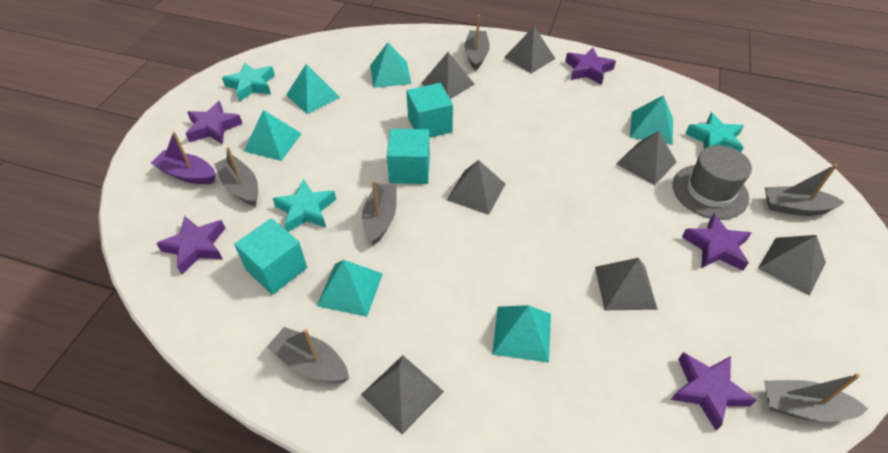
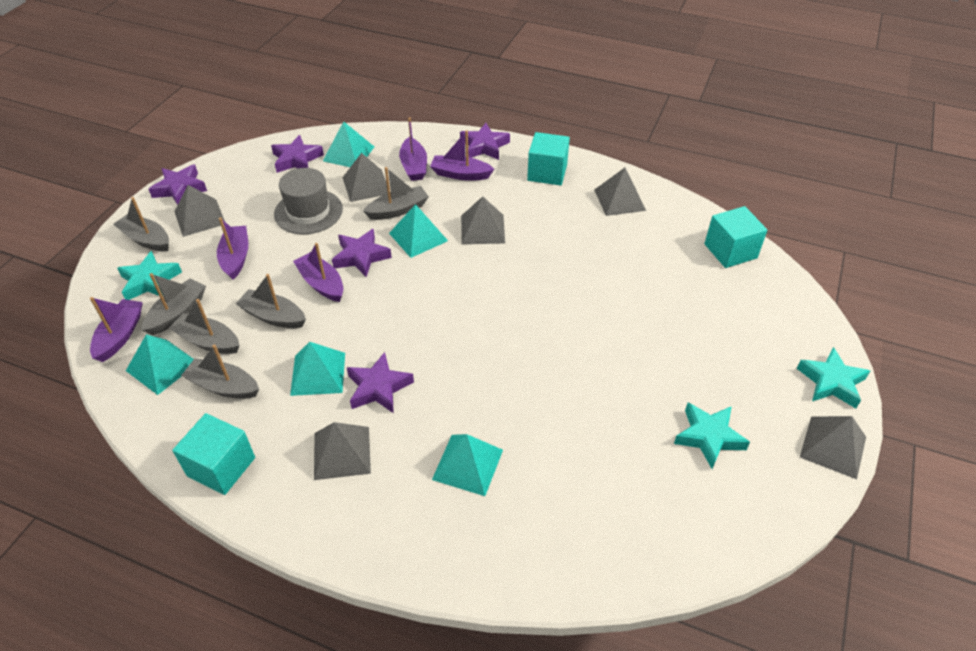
grey pyramid: 7 -> 6
purple boat: 1 -> 5
turquoise pyramid: 6 -> 5

